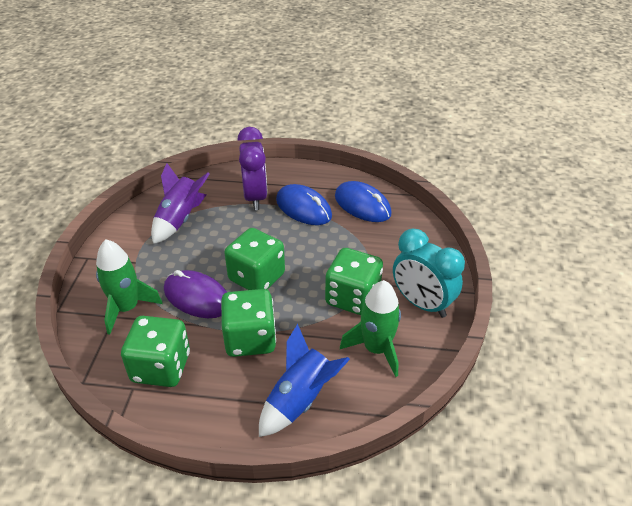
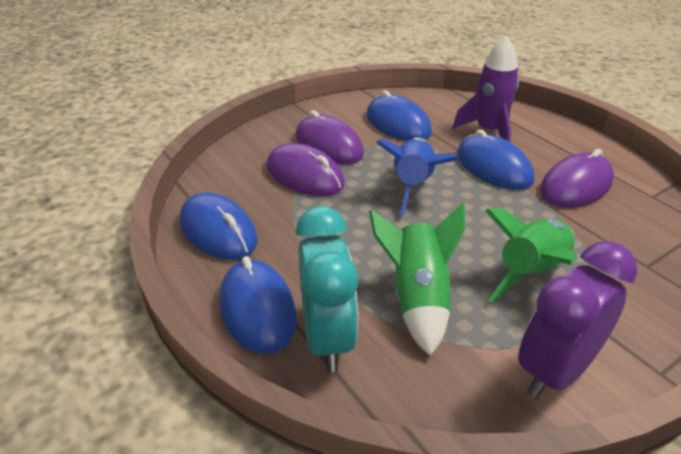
blue mouse: 2 -> 4
green dice: 4 -> 0
purple mouse: 1 -> 3

